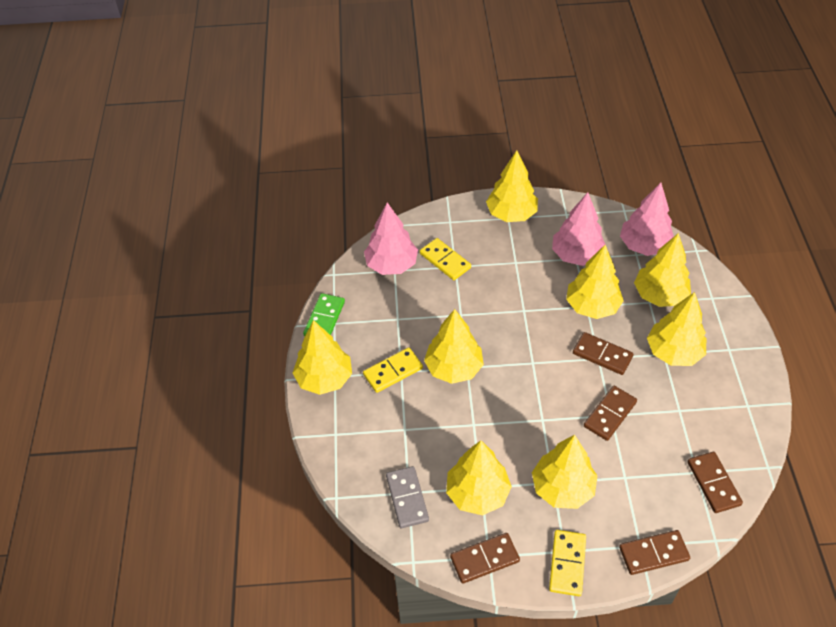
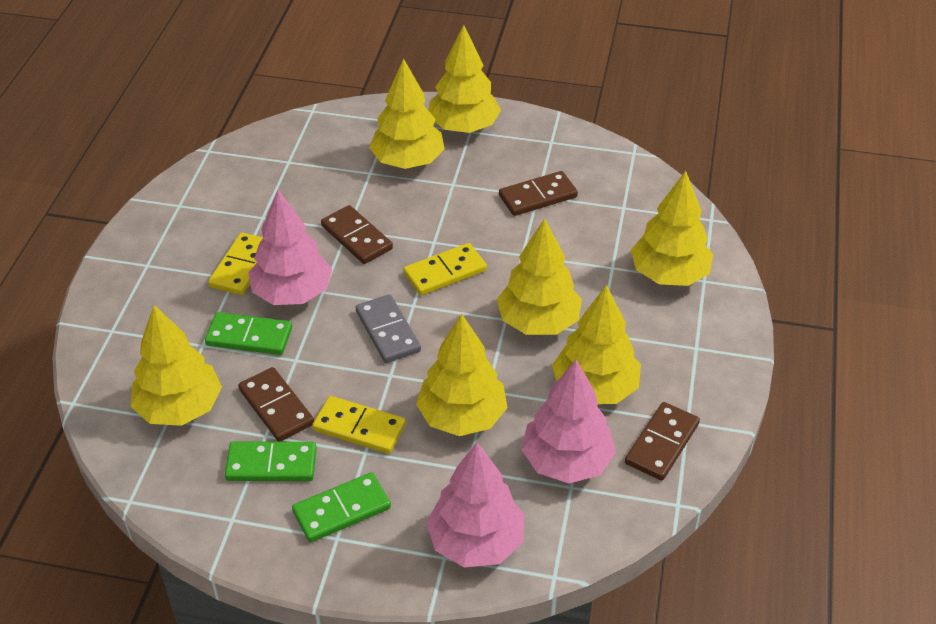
brown domino: 5 -> 4
green domino: 1 -> 3
yellow tree: 8 -> 7

